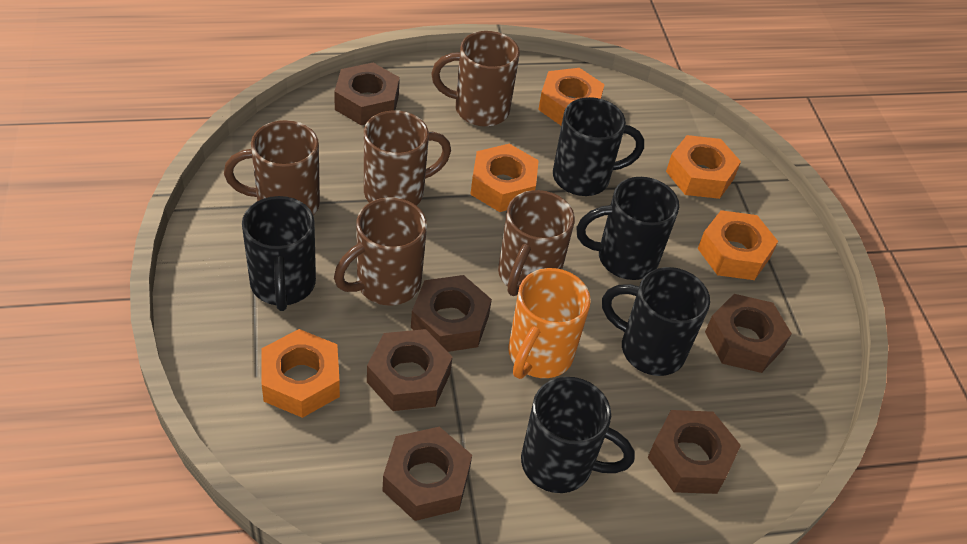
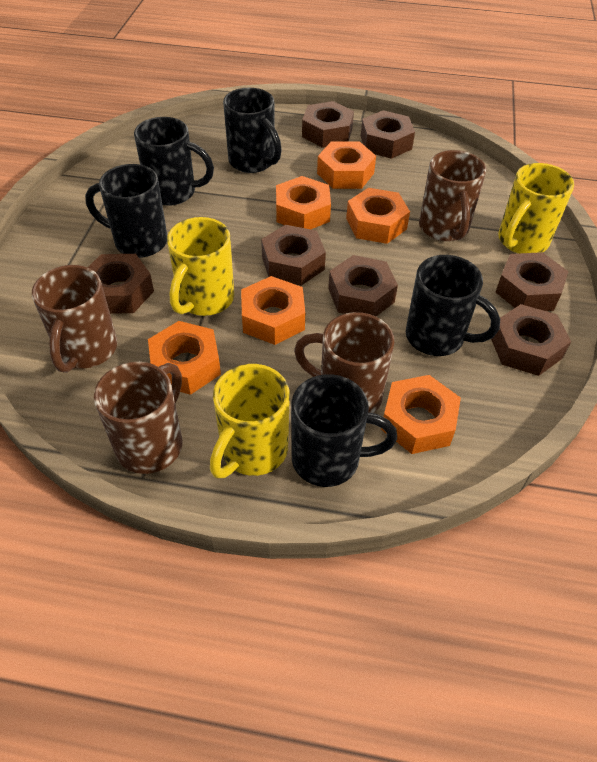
brown mug: 5 -> 4
brown nut: 6 -> 7
orange mug: 1 -> 0
orange nut: 5 -> 6
yellow mug: 0 -> 3

